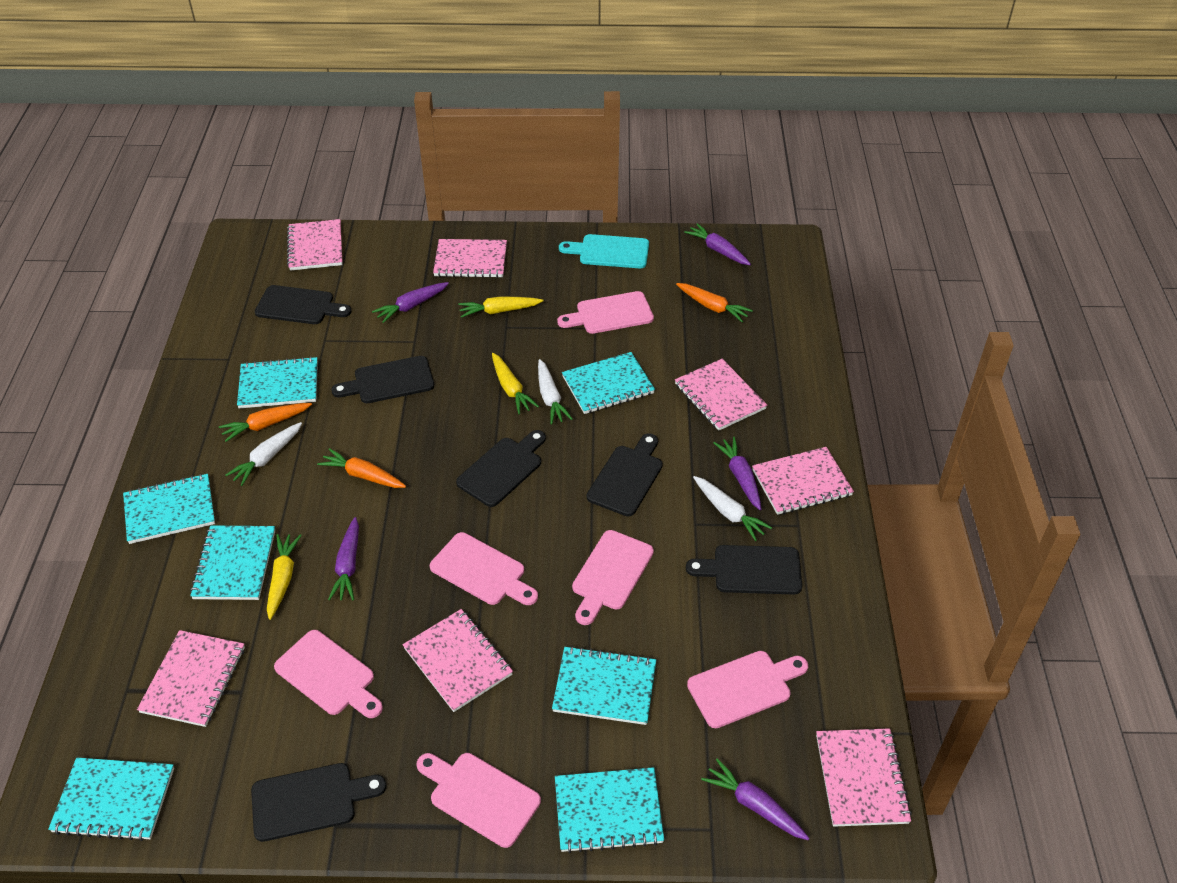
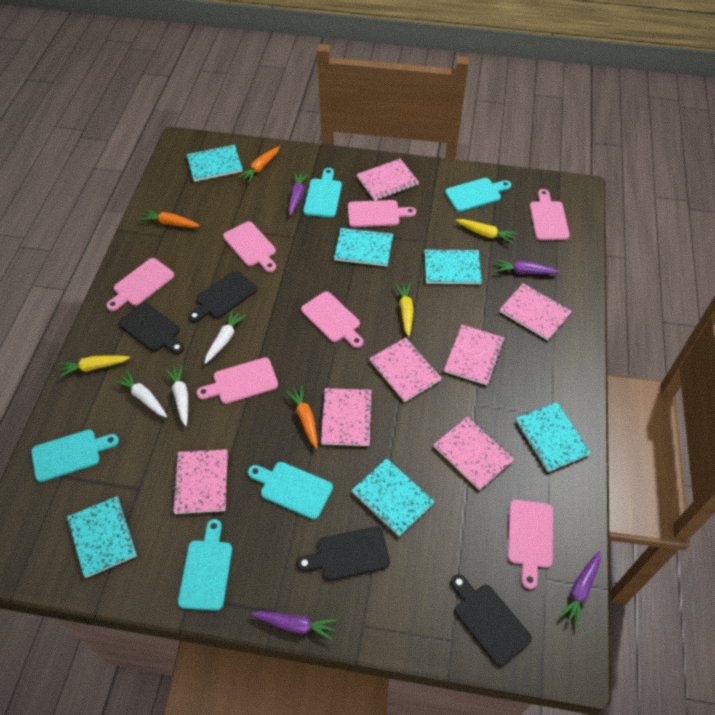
black cutting board: 6 -> 4
pink cutting board: 6 -> 7
purple carrot: 5 -> 4
turquoise cutting board: 1 -> 5
turquoise notebook: 7 -> 6

